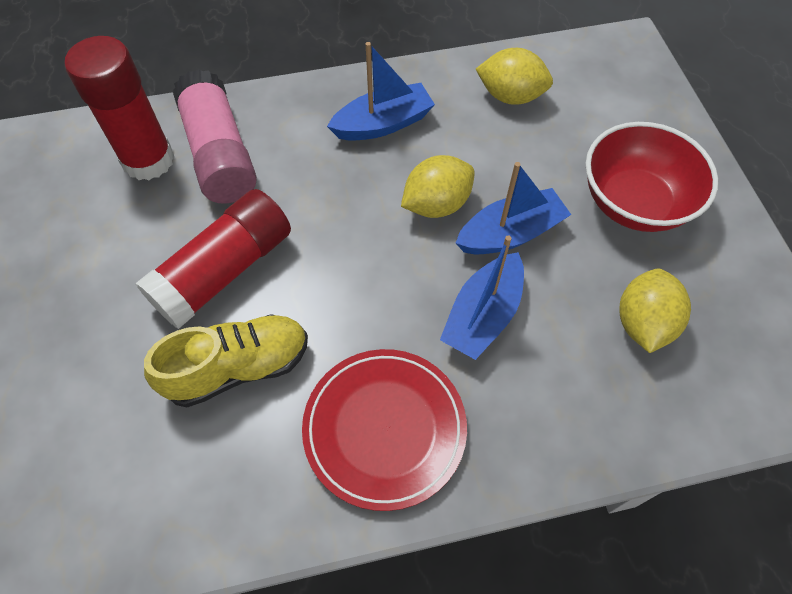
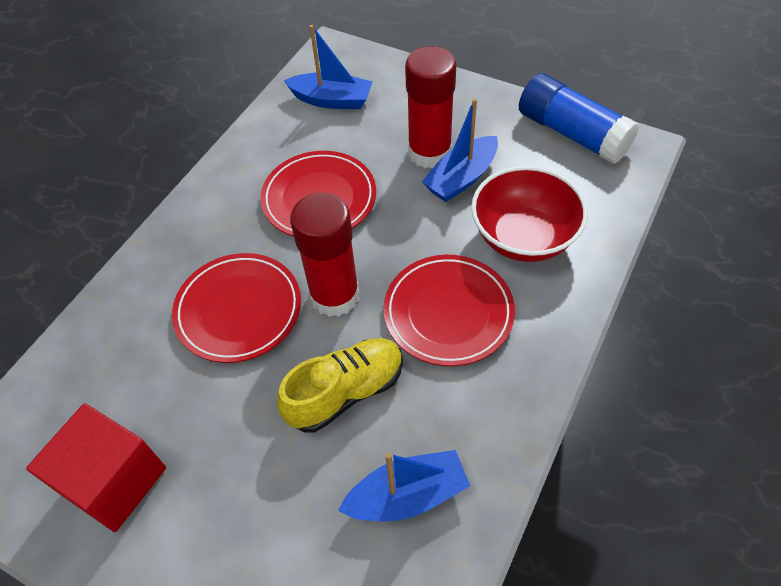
blue glue stick: 0 -> 1
pink glue stick: 1 -> 0
red cube: 0 -> 1
red plate: 1 -> 3
yellow lemon: 3 -> 0

